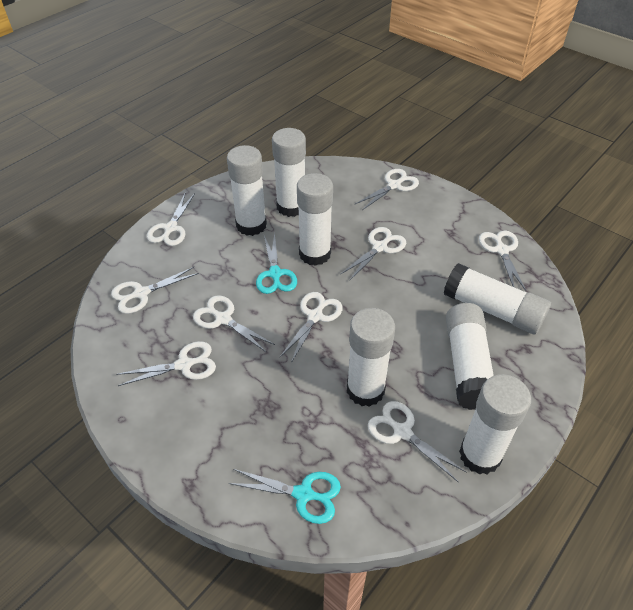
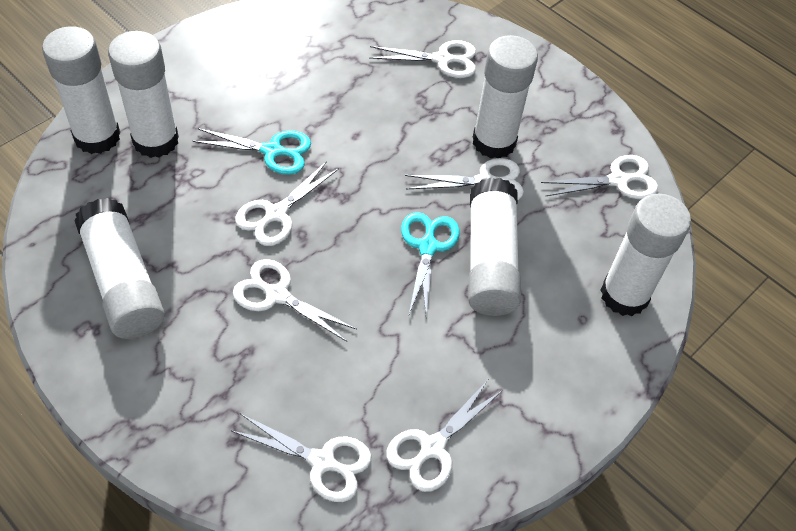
white glue stick: 7 -> 6
white scissors: 9 -> 7

